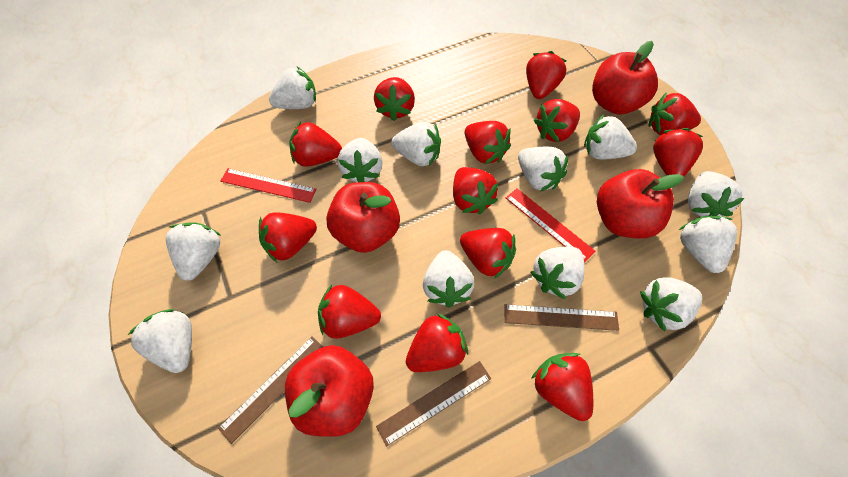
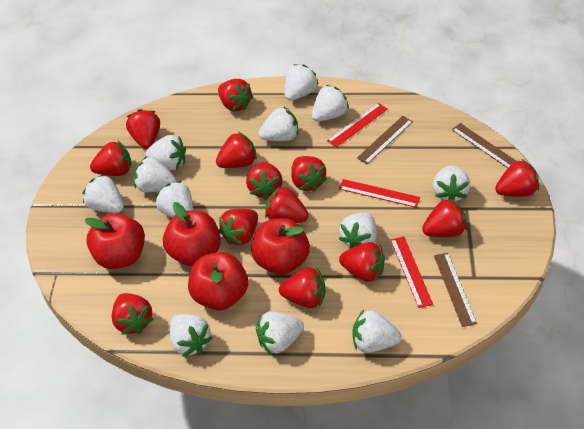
red ruler: 2 -> 3

